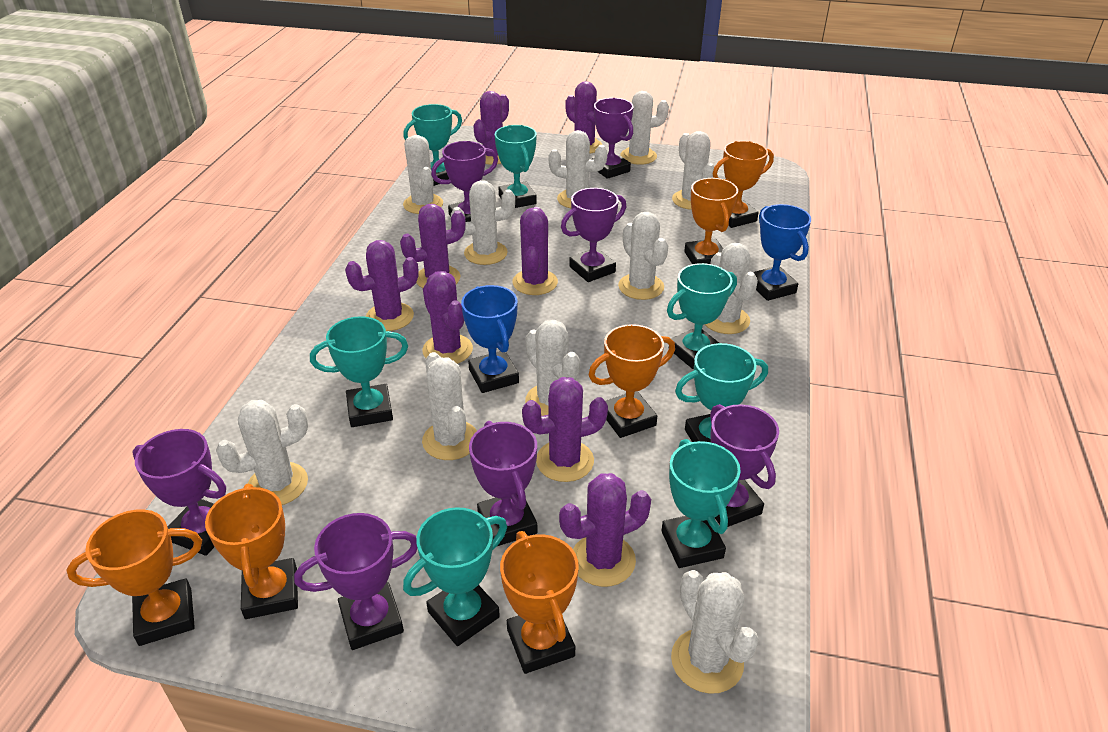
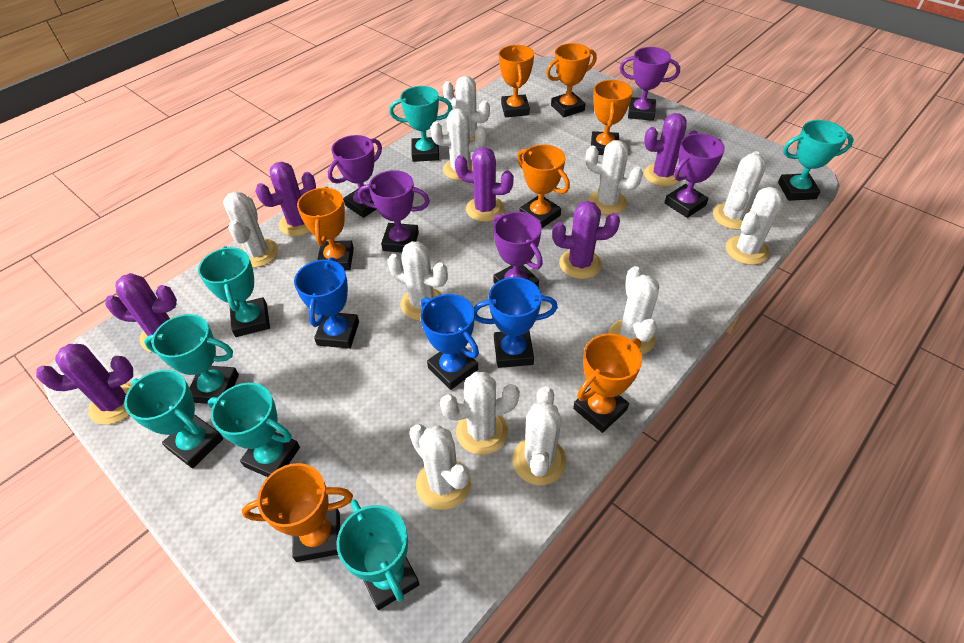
blue trophy: 2 -> 3
orange trophy: 6 -> 7
purple cactus: 8 -> 6
purple trophy: 7 -> 5

